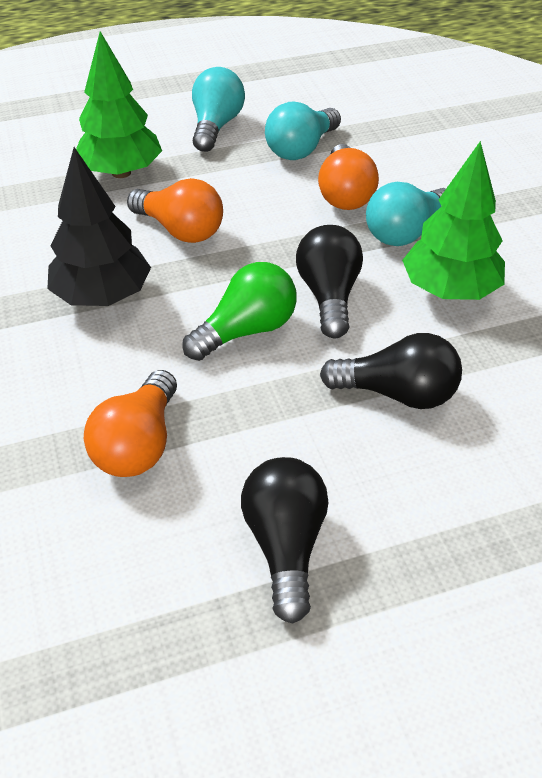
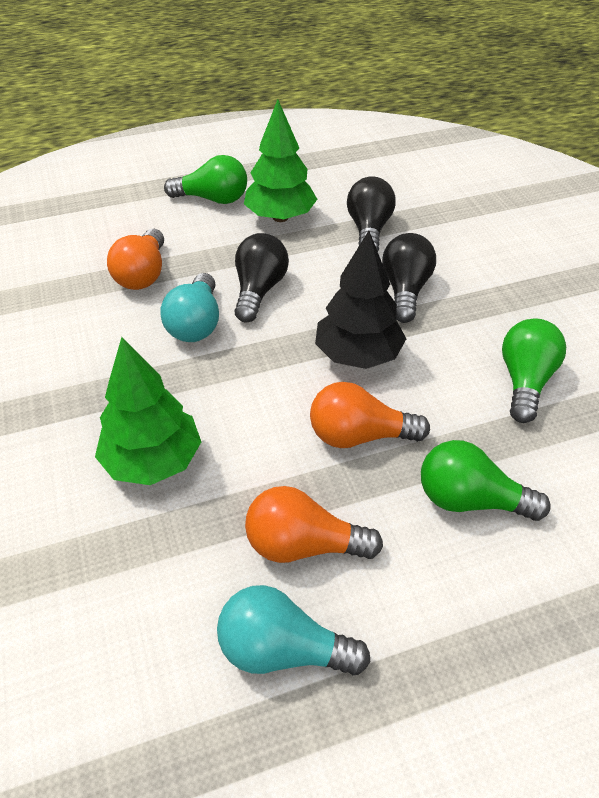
green light bulb: 1 -> 3
turquoise light bulb: 3 -> 2

